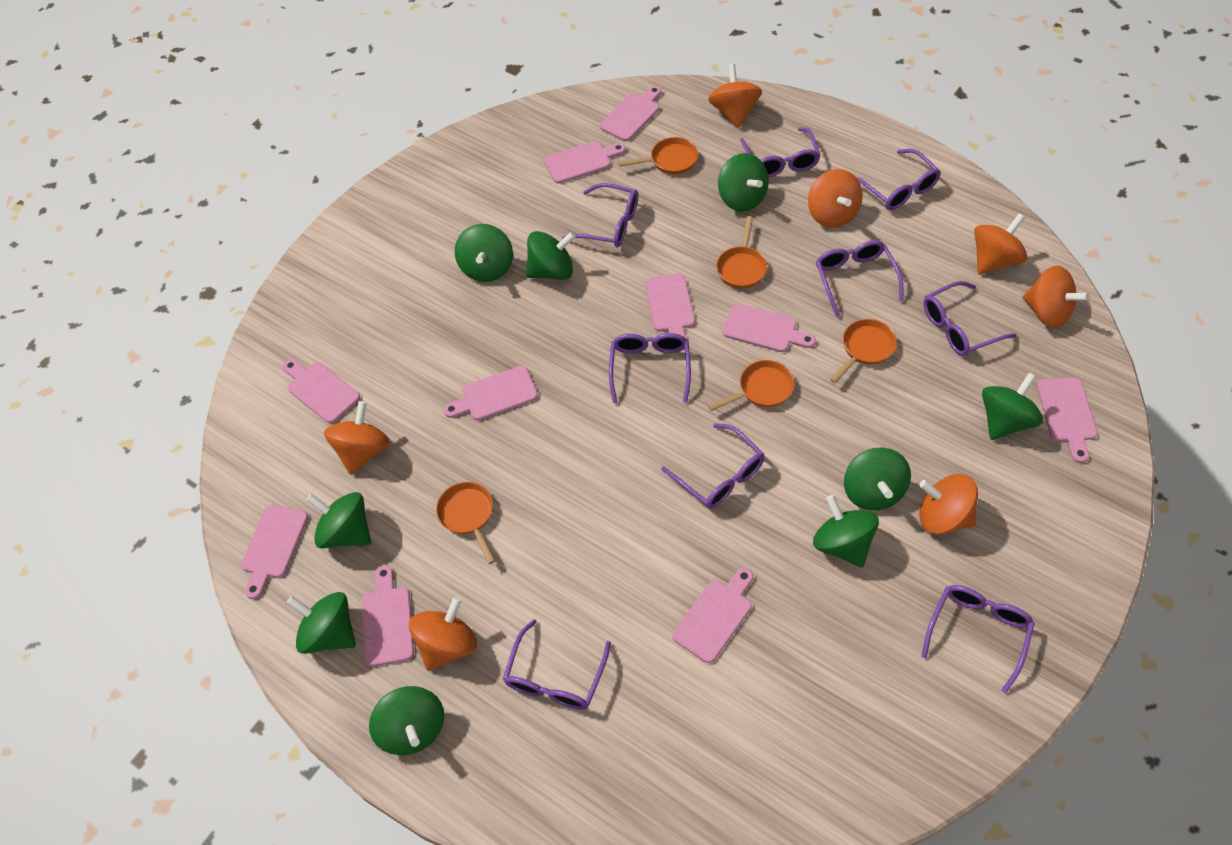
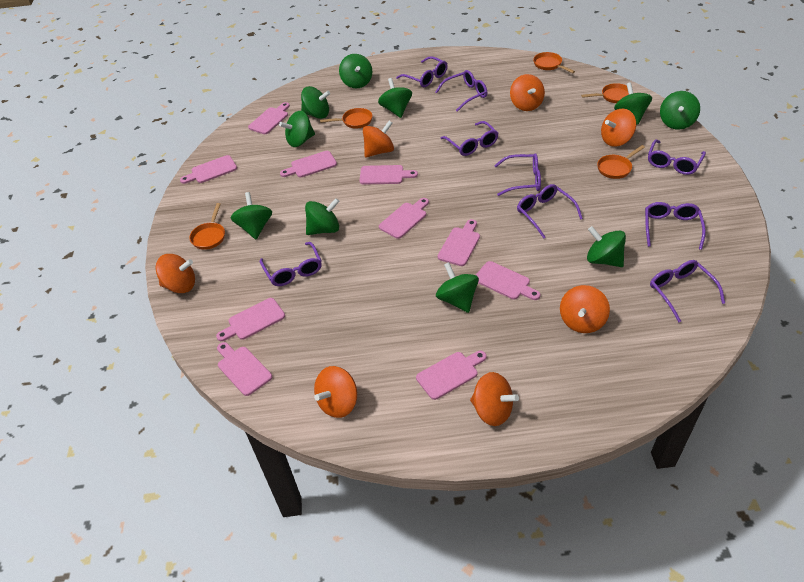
green spinning top: 9 -> 10

